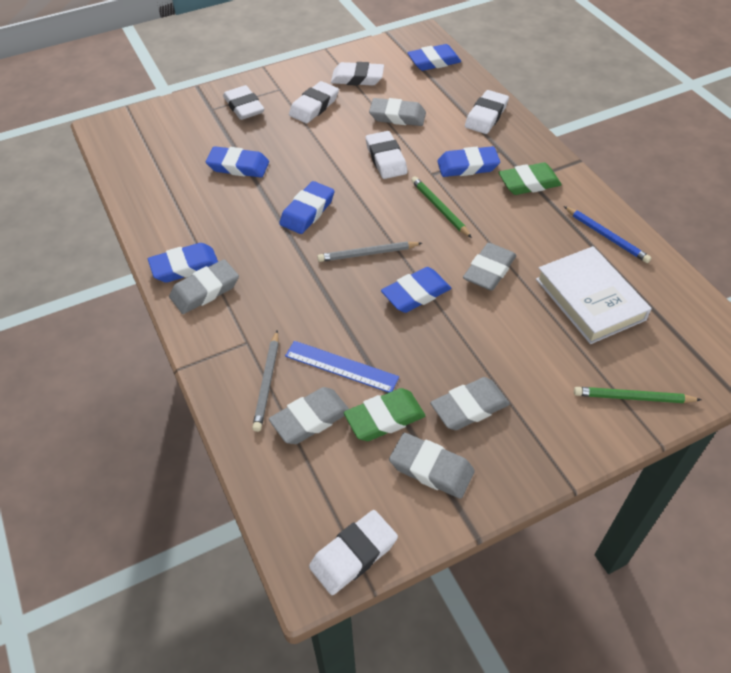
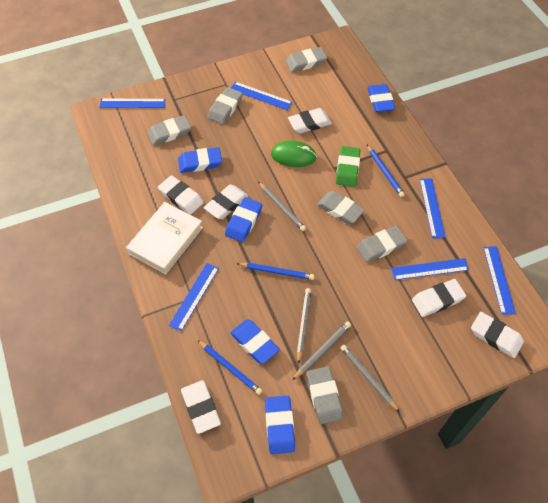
blue eraser: 6 -> 5
blue pencil: 1 -> 3
blue ruler: 1 -> 6
green eraser: 2 -> 1
green mouse: 0 -> 1
green pencil: 2 -> 0
grey pencil: 2 -> 4

